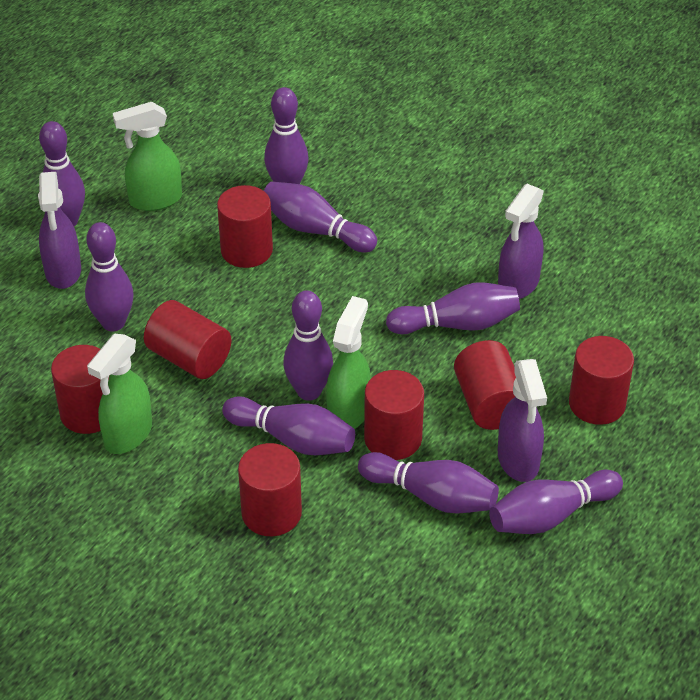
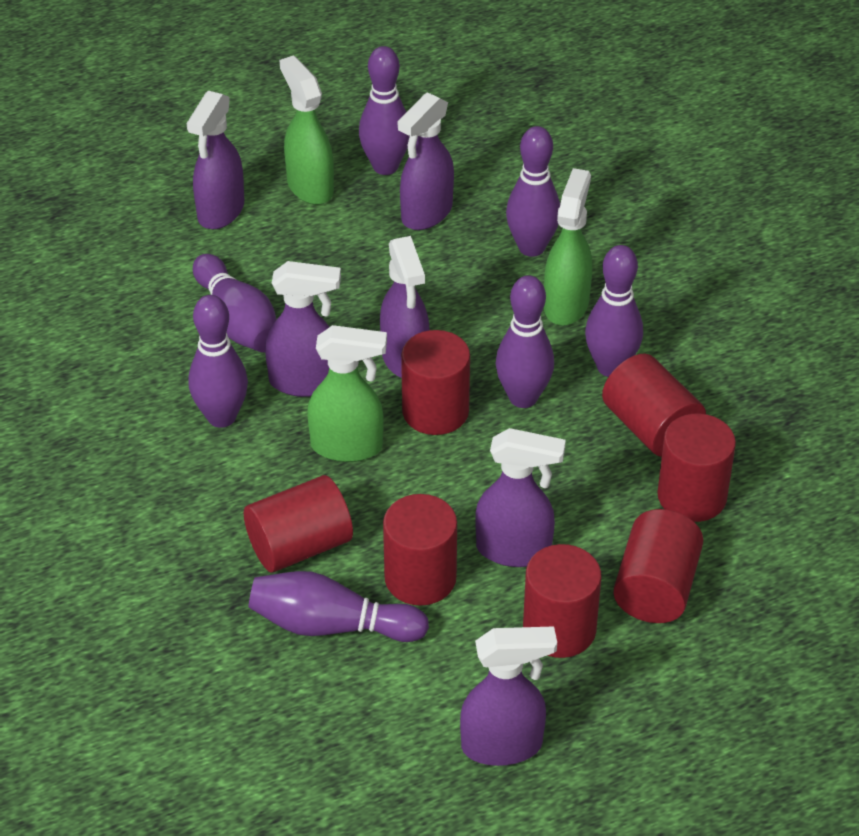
purple bowling pin: 9 -> 7
purple spray bottle: 3 -> 6

